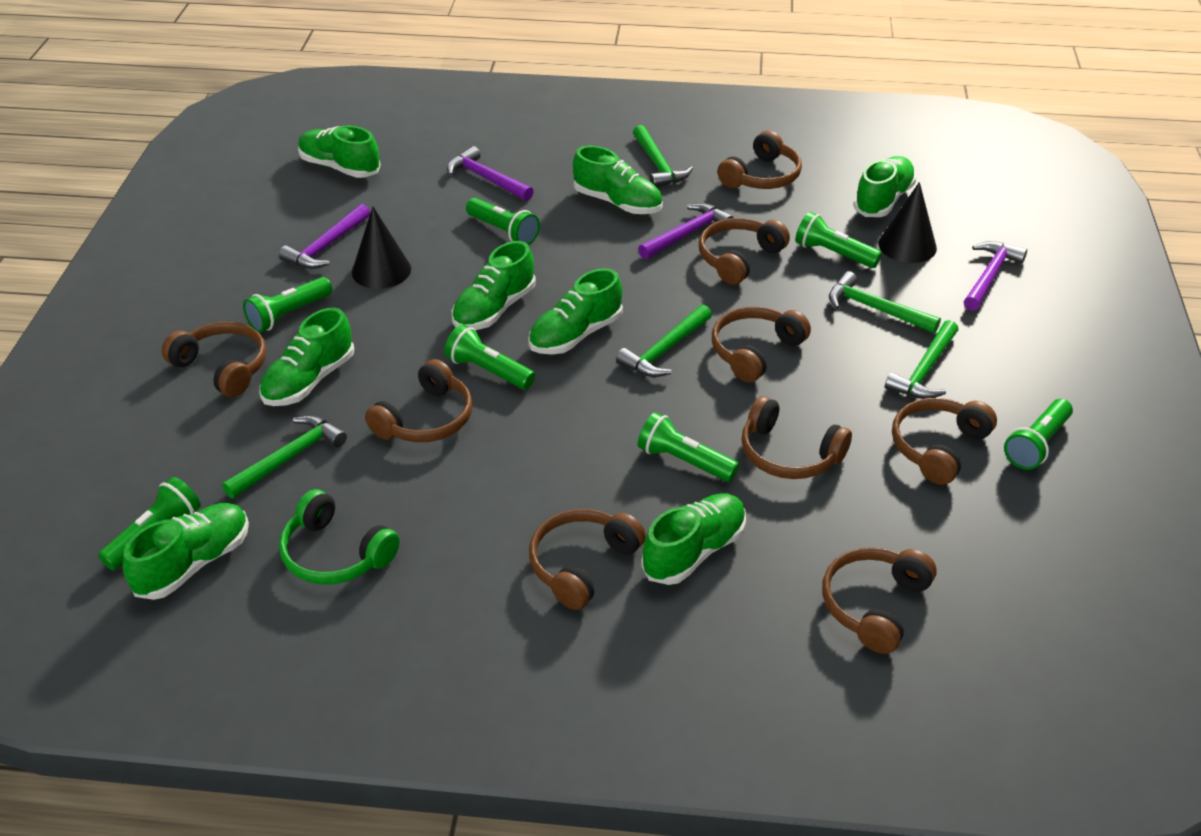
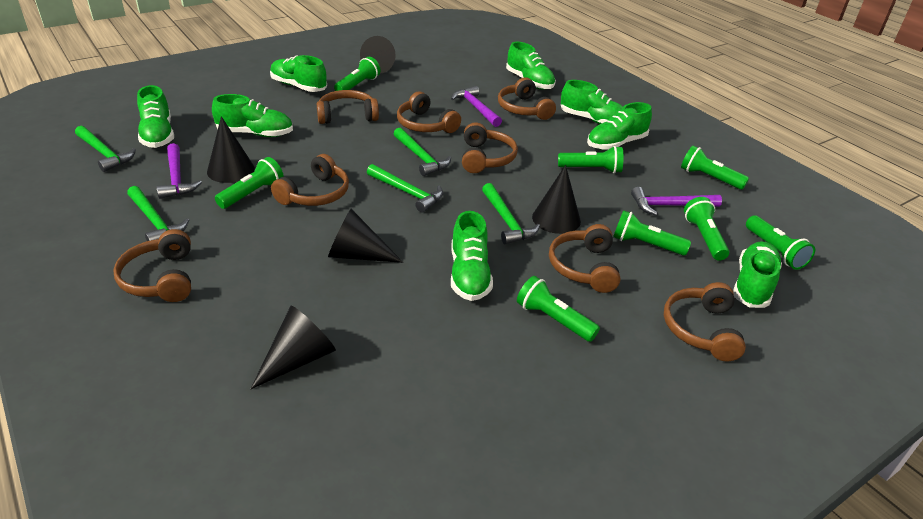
black cone: 2 -> 5
brown headphones: 9 -> 8
green flashlight: 7 -> 8
green headphones: 1 -> 0
purple hammer: 4 -> 3

